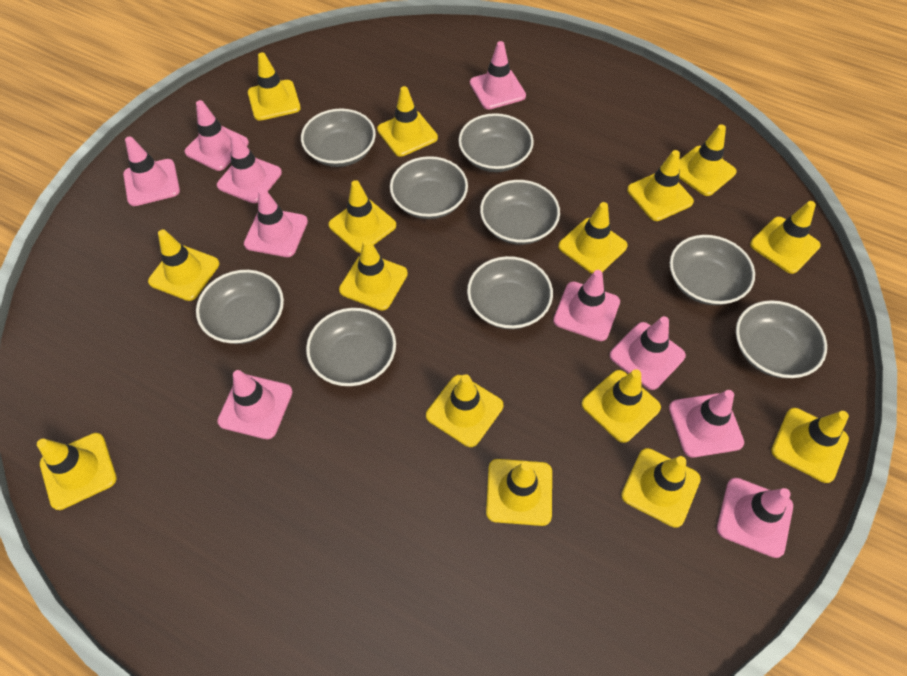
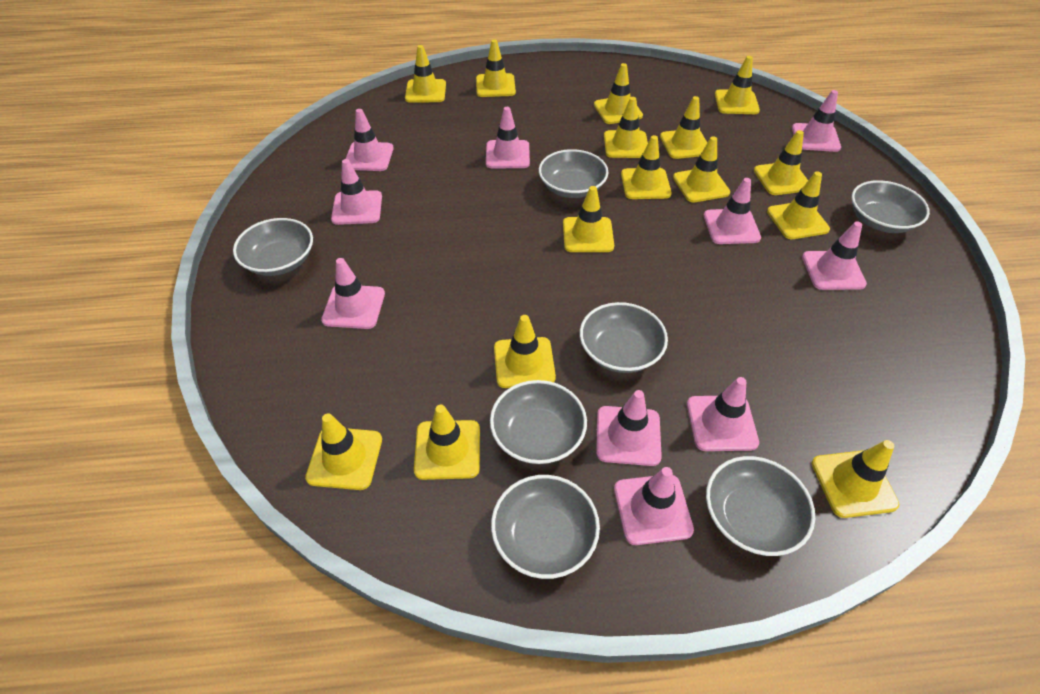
grey bowl: 9 -> 7

